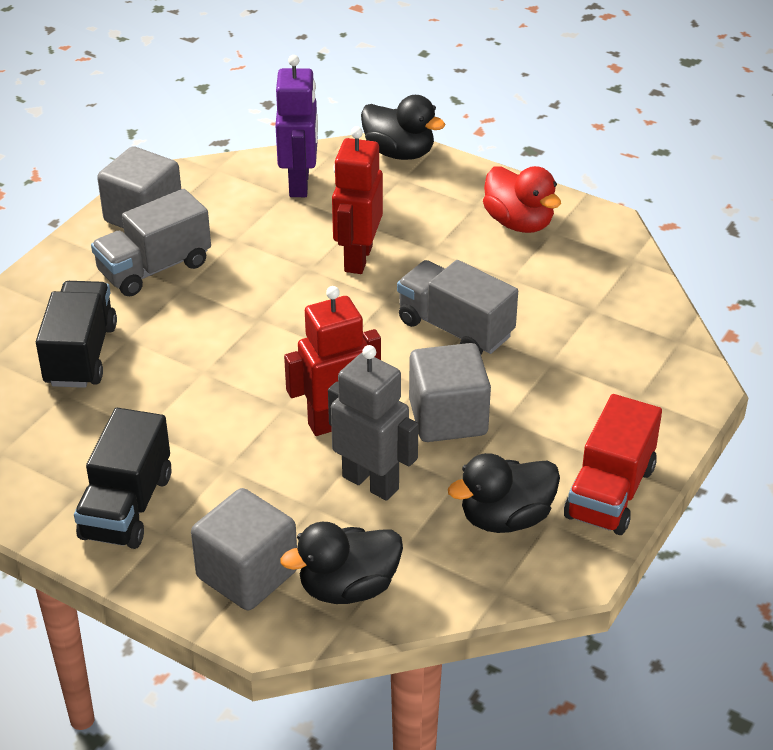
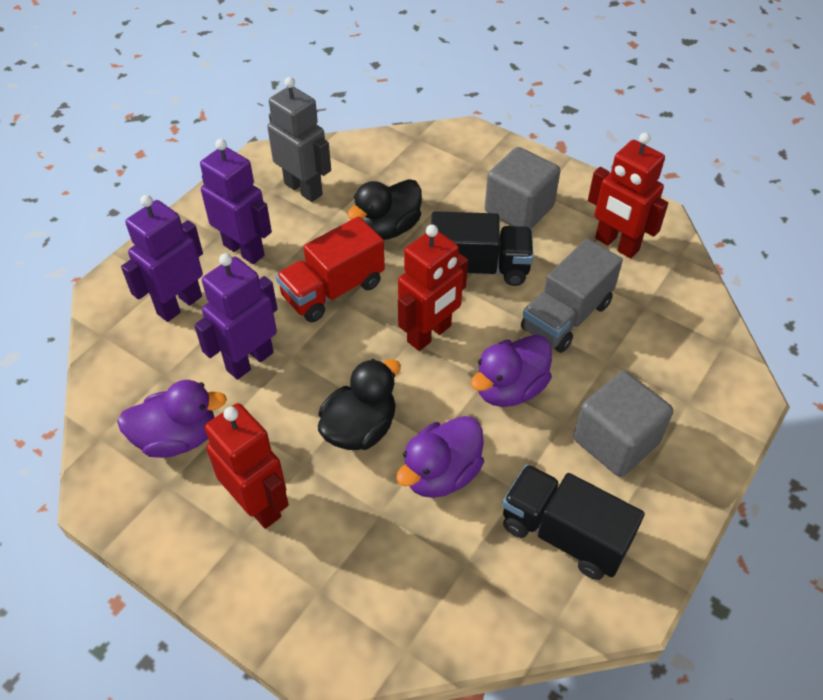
black duck: 3 -> 2
grey cube: 3 -> 2
grey truck: 2 -> 1
purple duck: 0 -> 3
purple robot: 1 -> 3
red duck: 1 -> 0
red robot: 2 -> 3

